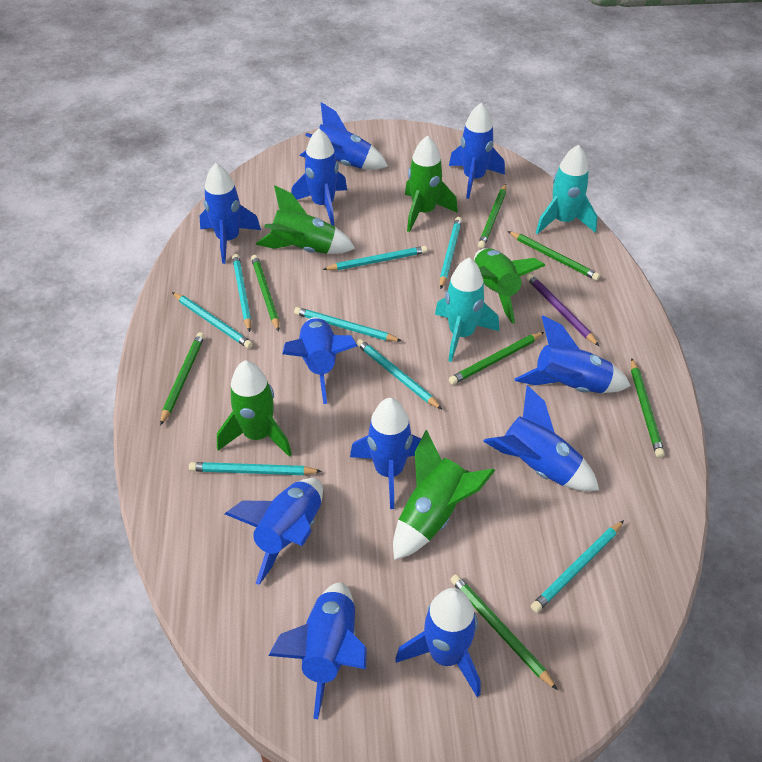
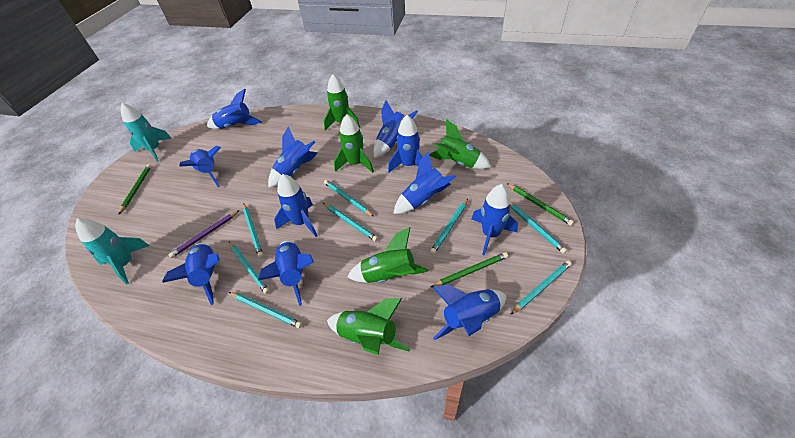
green pencil: 7 -> 3

